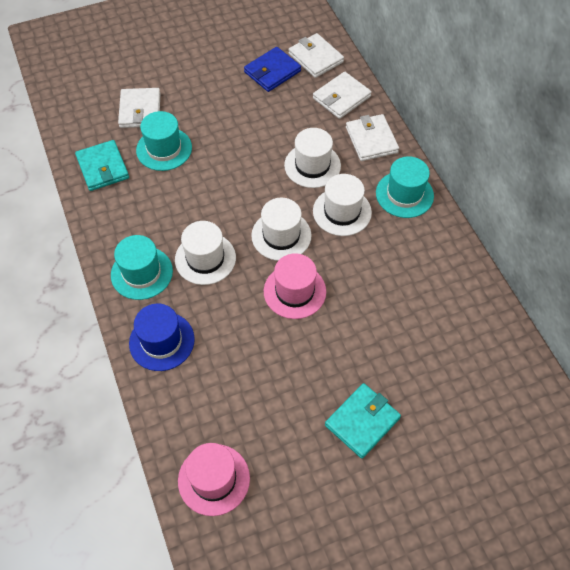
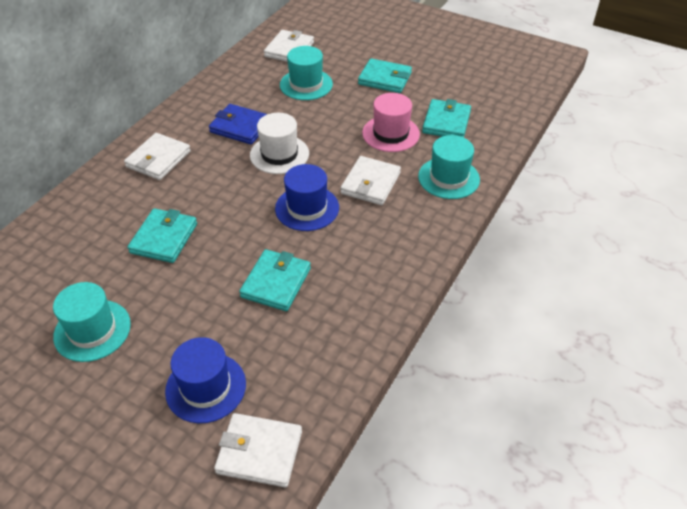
blue hat: 1 -> 2
pink hat: 2 -> 1
turquoise wallet: 2 -> 4
white hat: 4 -> 1

